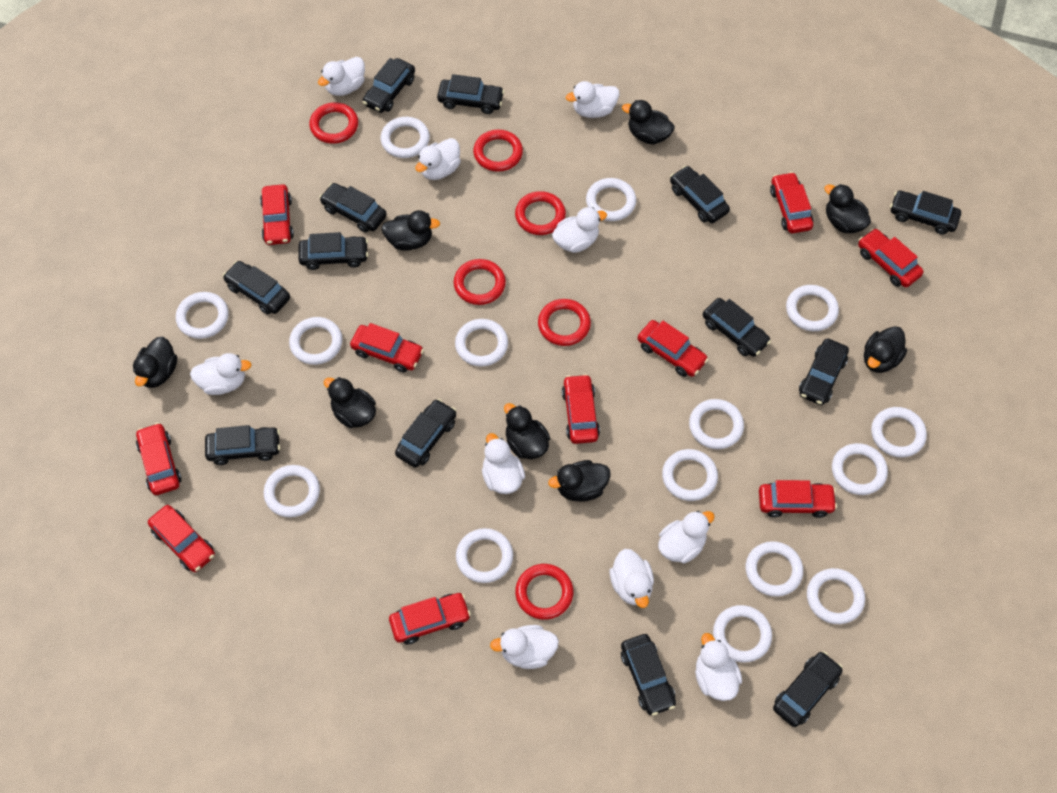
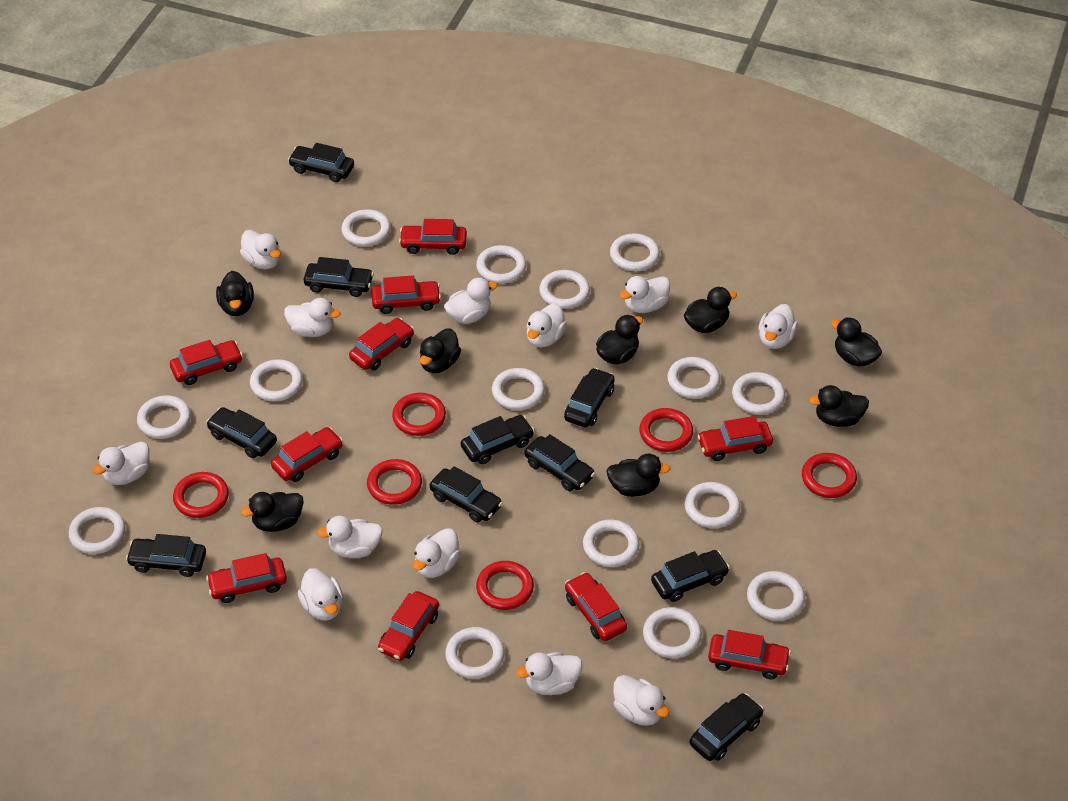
black car: 13 -> 10
white duck: 10 -> 12

